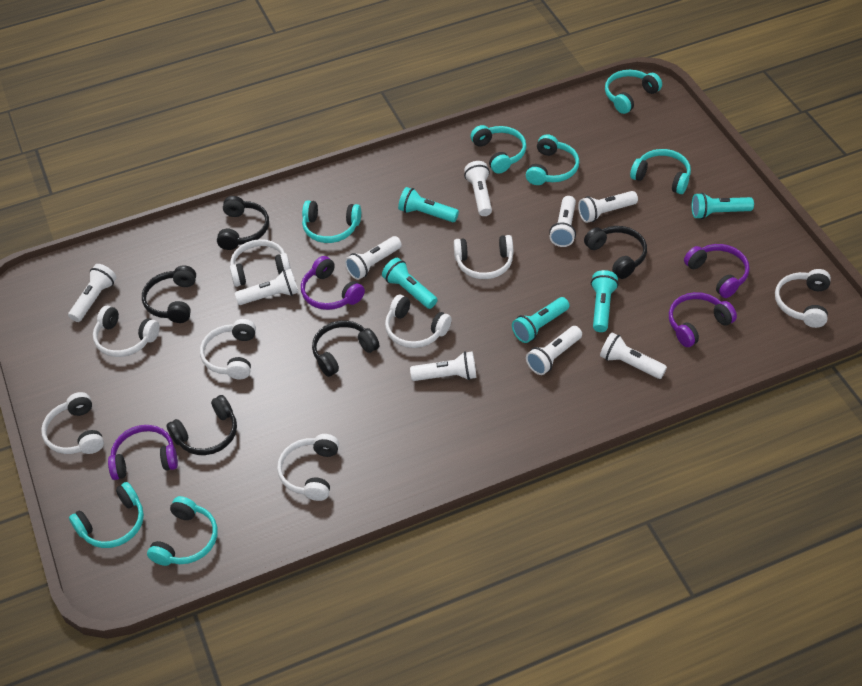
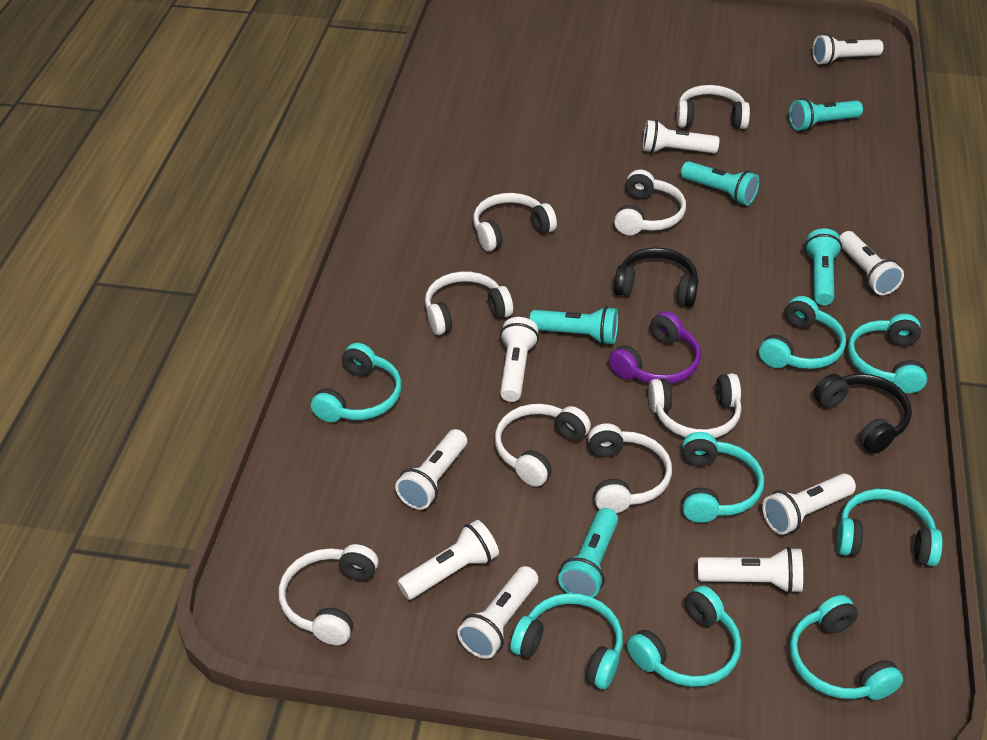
black headphones: 5 -> 2
purple headphones: 4 -> 1
turquoise headphones: 7 -> 8

